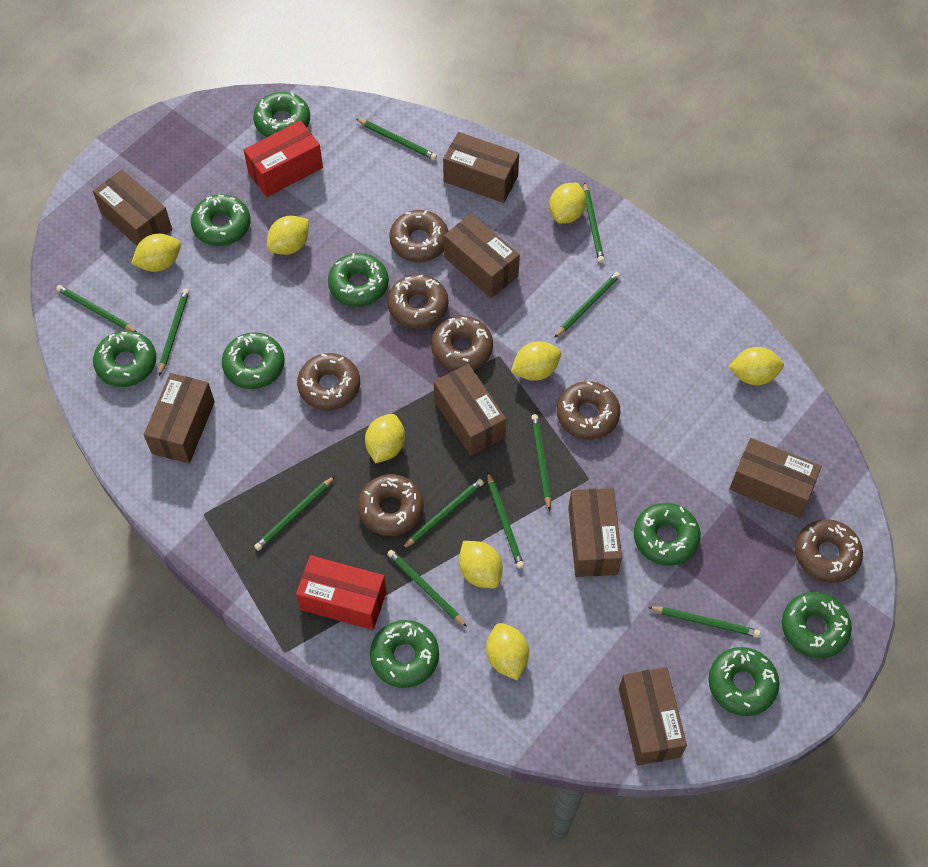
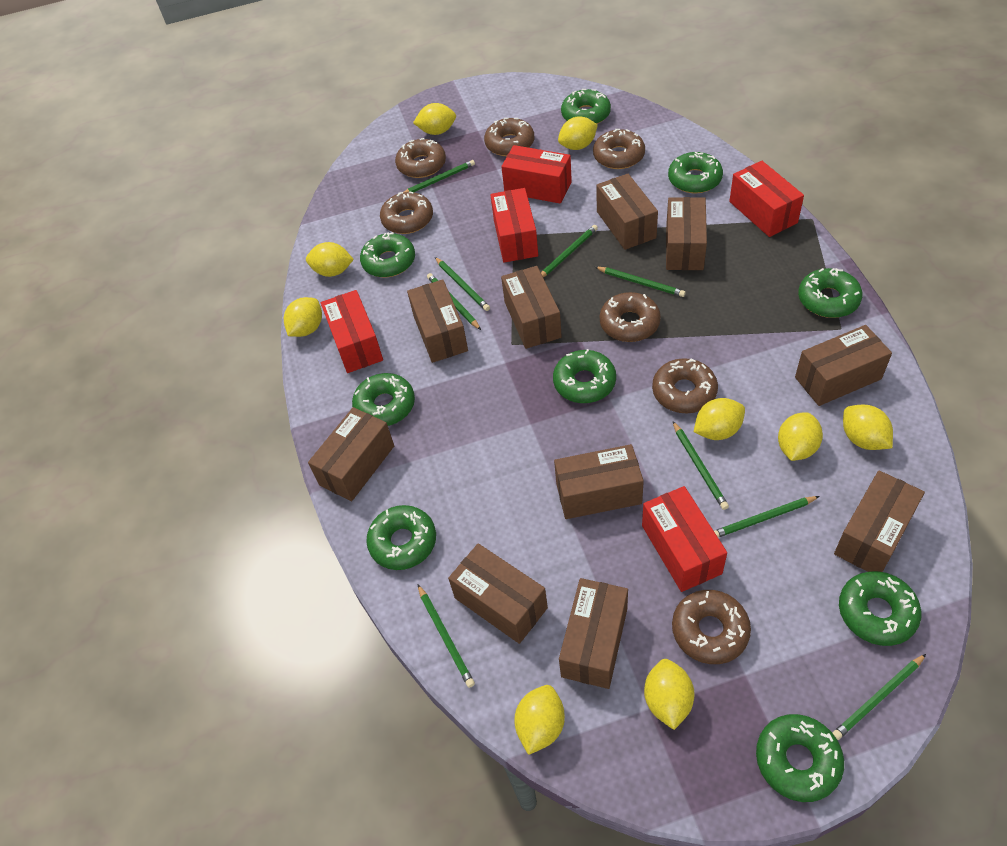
brown box: 8 -> 10
green pencil: 11 -> 9
red box: 2 -> 5
yellow lemon: 8 -> 9

